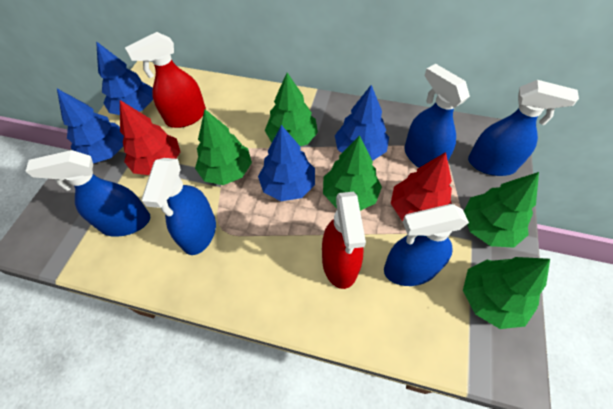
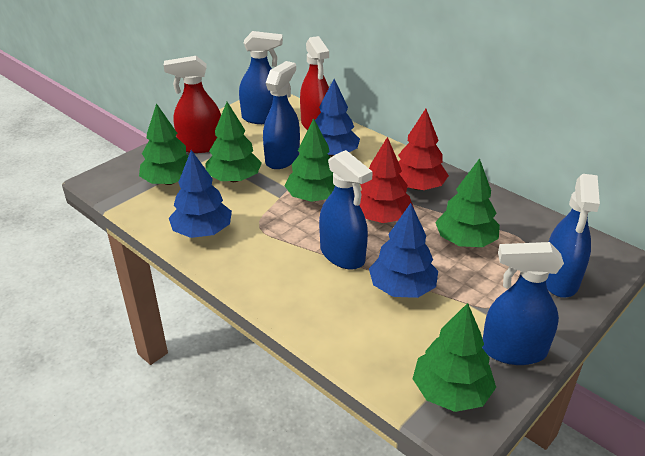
blue tree: 4 -> 3

